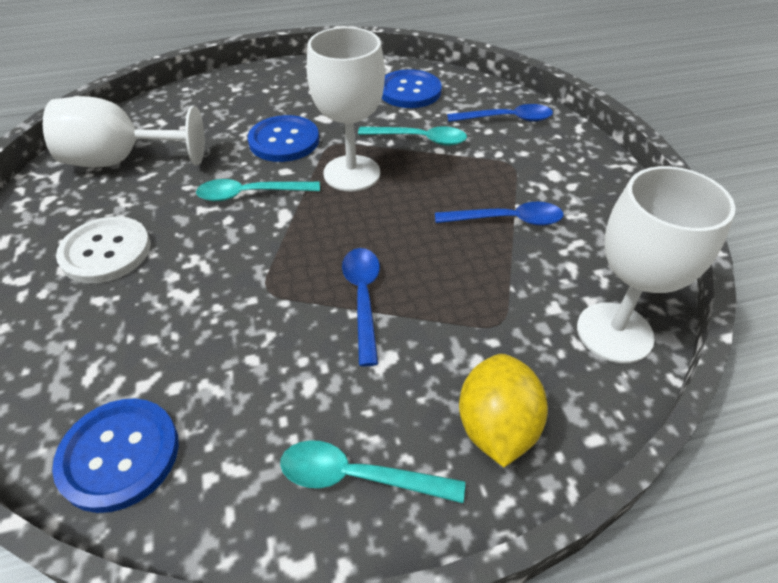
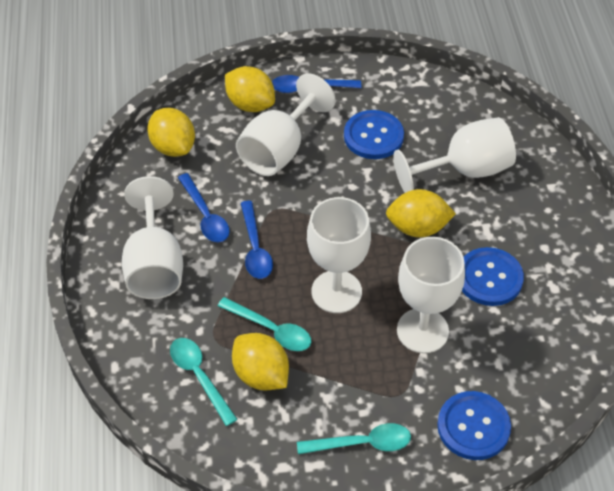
white button: 1 -> 0
white goblet: 3 -> 5
yellow lemon: 1 -> 4

